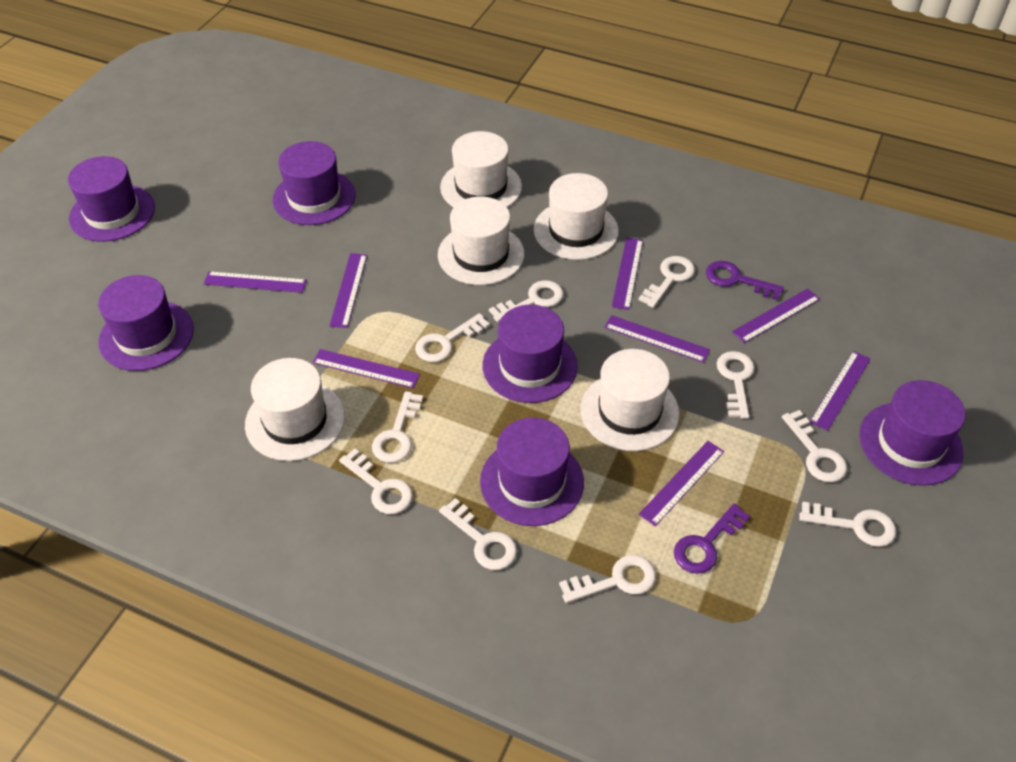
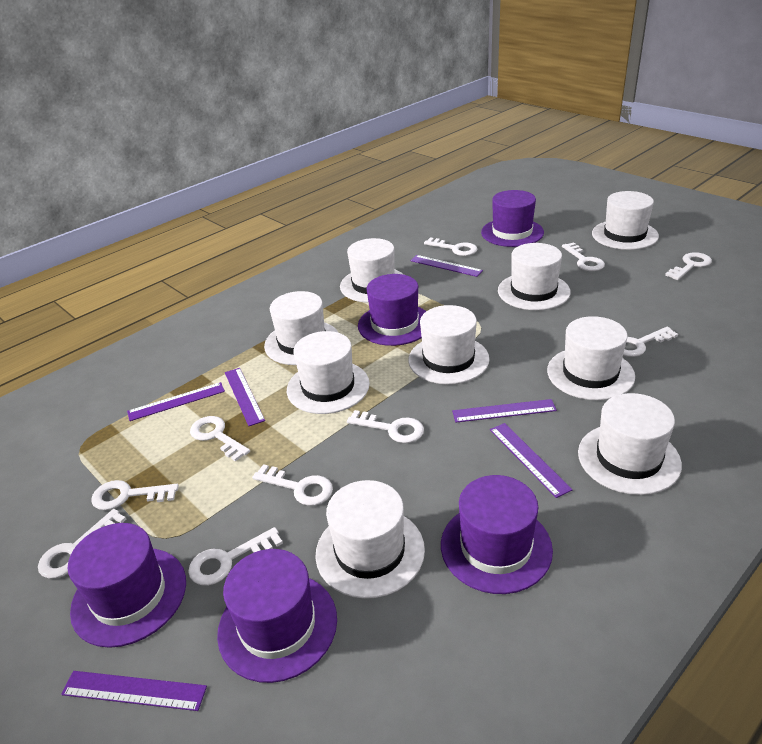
purple hat: 6 -> 5
purple key: 2 -> 0
purple ruler: 8 -> 6
white hat: 5 -> 9

